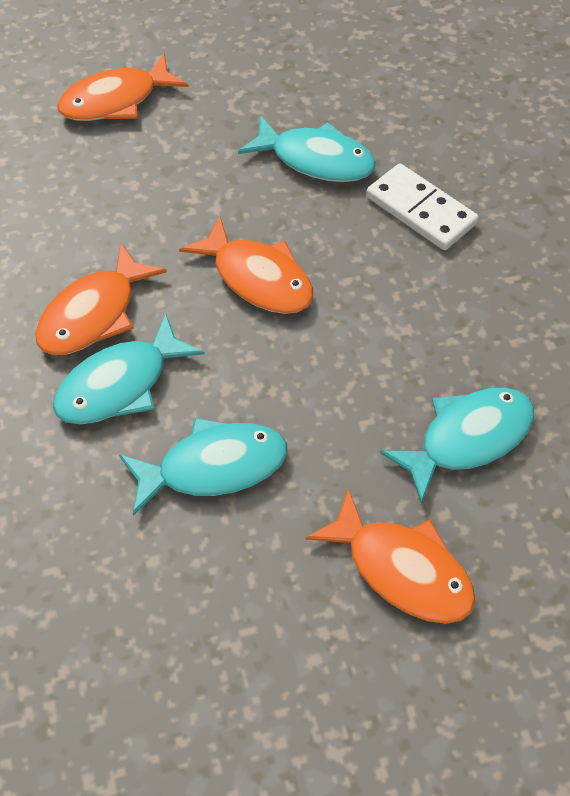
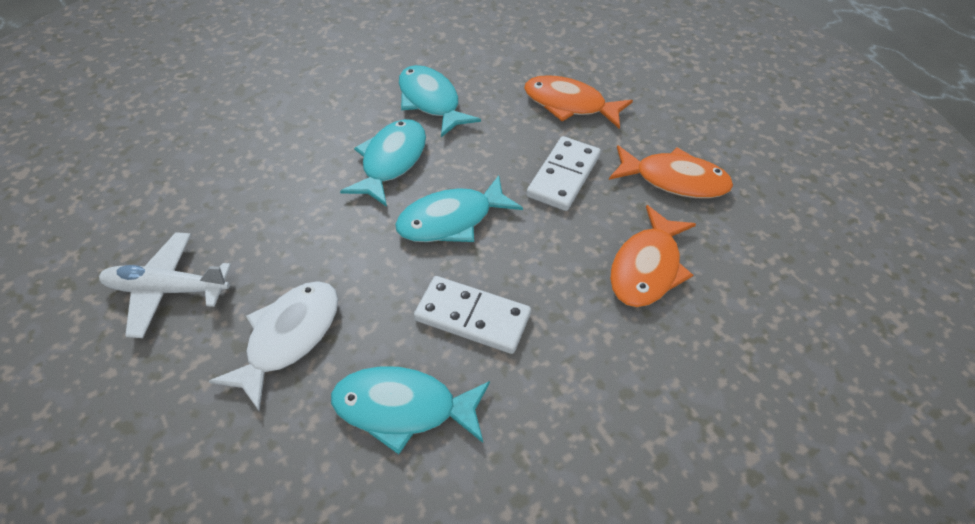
orange fish: 4 -> 3
white domino: 1 -> 2
white fish: 0 -> 1
white plane: 0 -> 1

